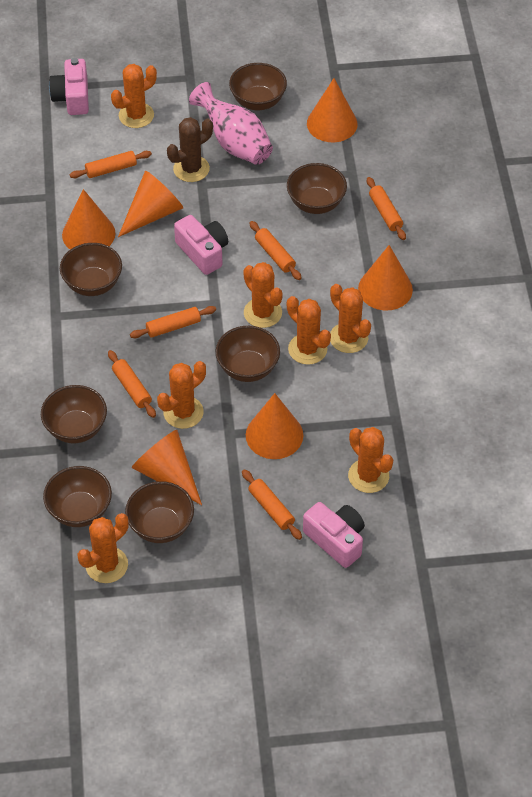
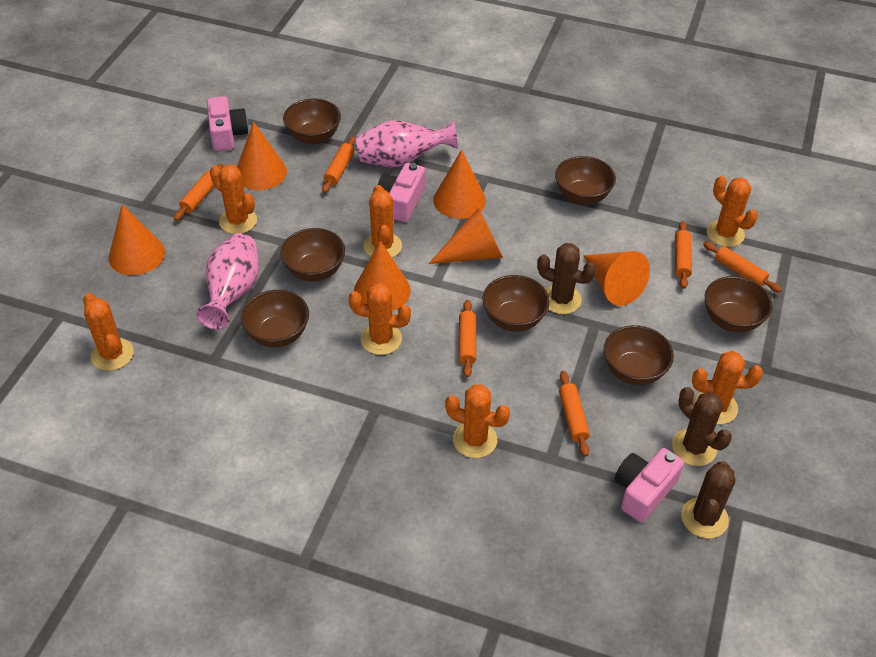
brown cactus: 1 -> 3
pink vase: 1 -> 2

